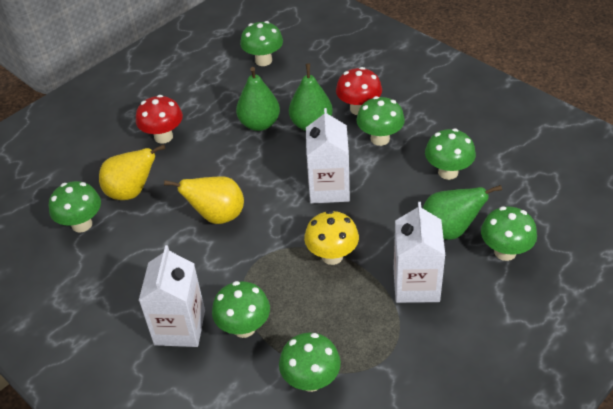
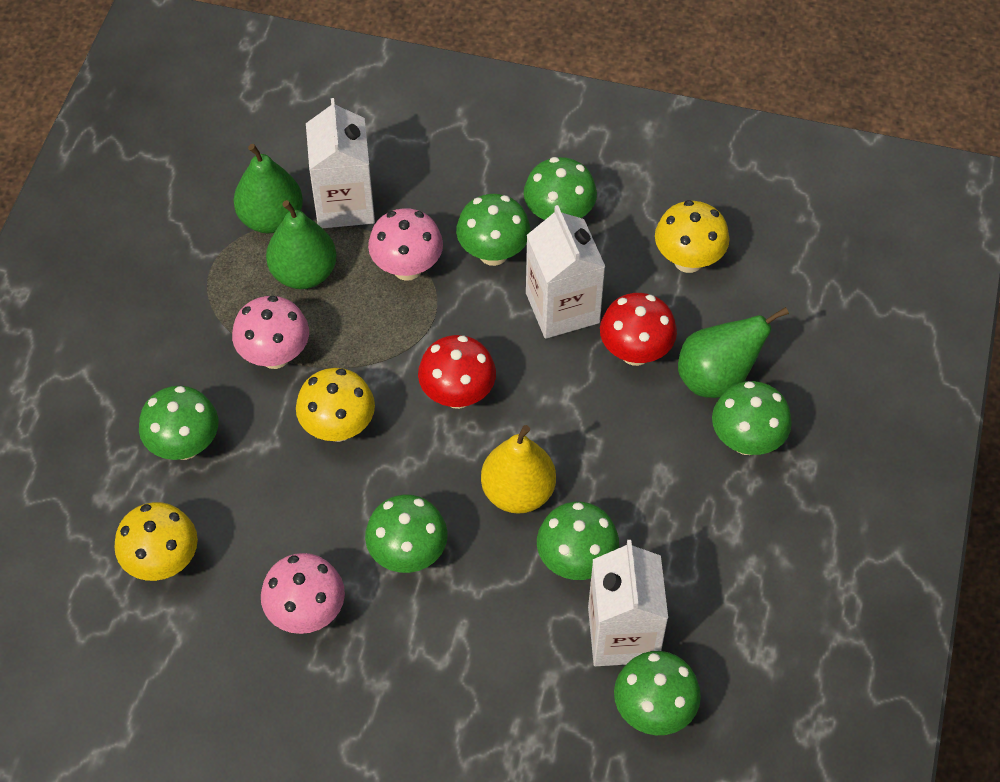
pink mushroom: 0 -> 3
yellow mushroom: 1 -> 3
yellow pear: 2 -> 1

